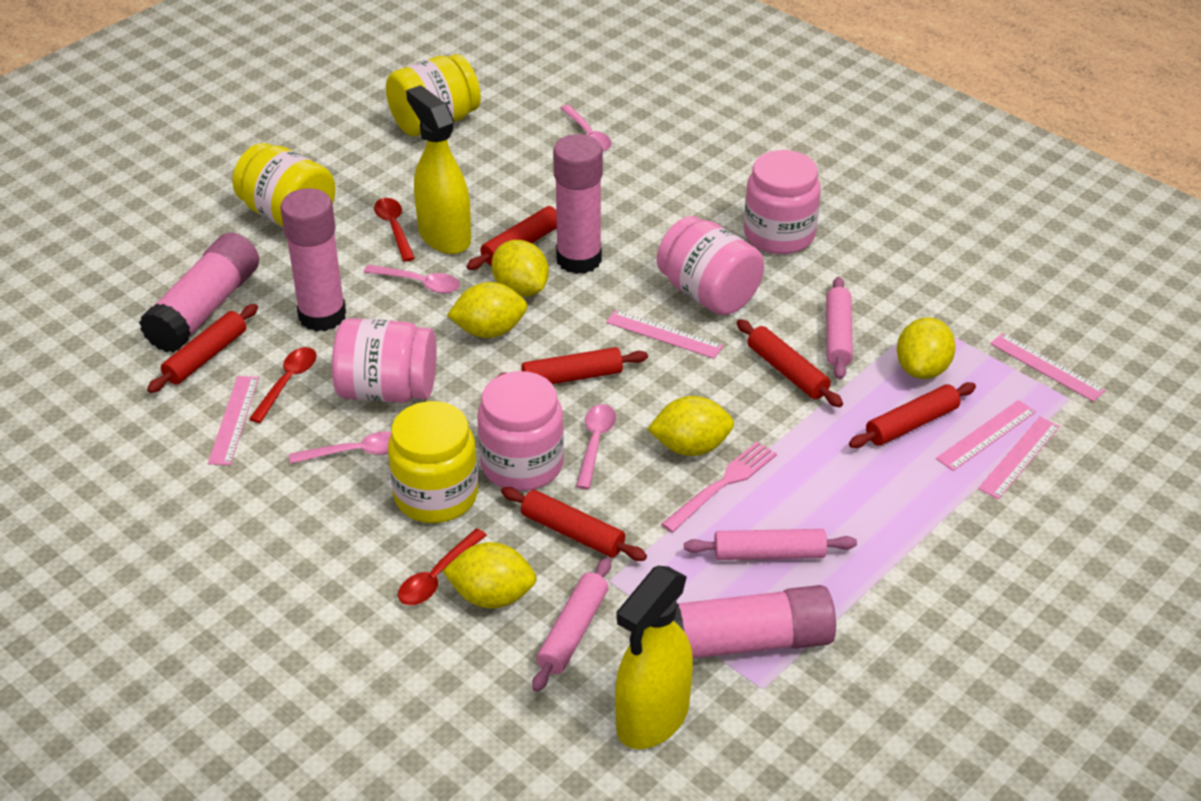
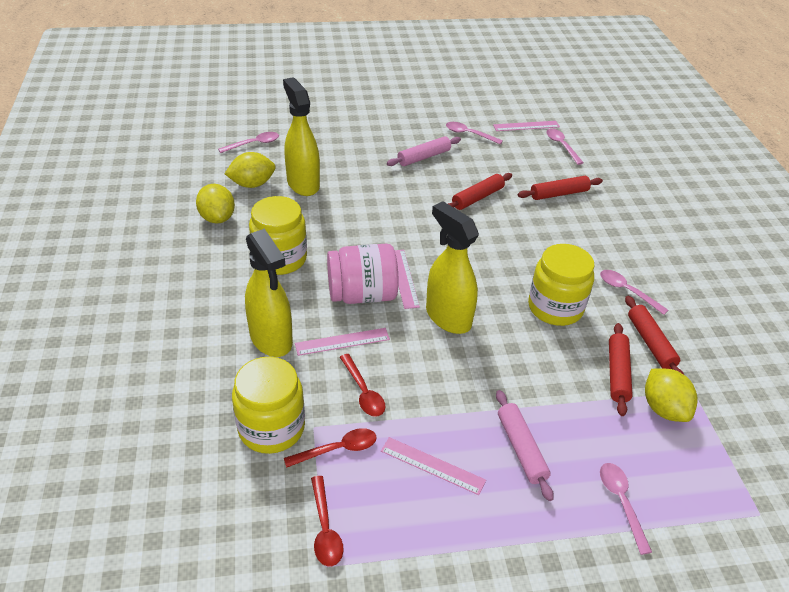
pink fork: 1 -> 0
pink glue stick: 4 -> 0
pink jar: 4 -> 1
pink rolling pin: 3 -> 2
pink ruler: 5 -> 4
pink spoon: 4 -> 5
red rolling pin: 6 -> 4
yellow lemon: 5 -> 3
yellow spray bottle: 2 -> 3

